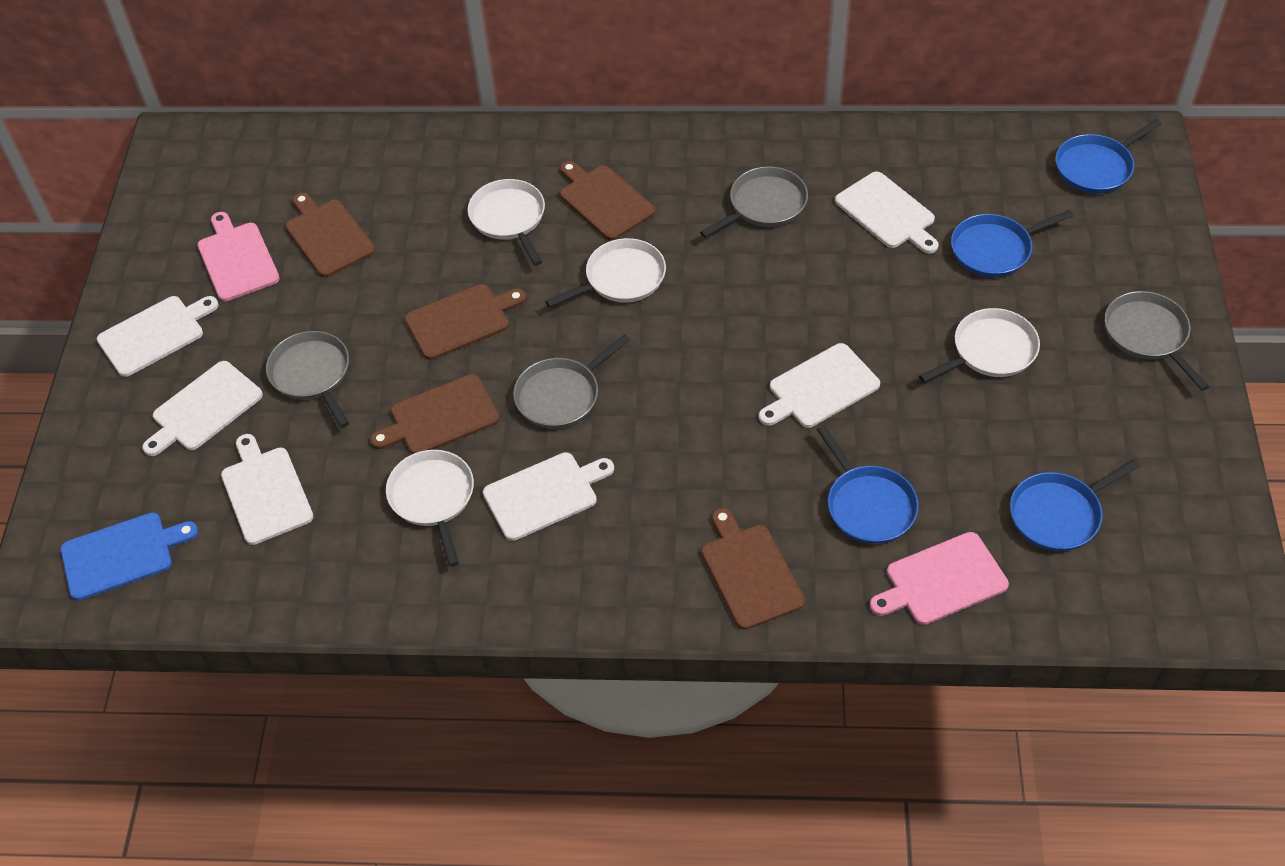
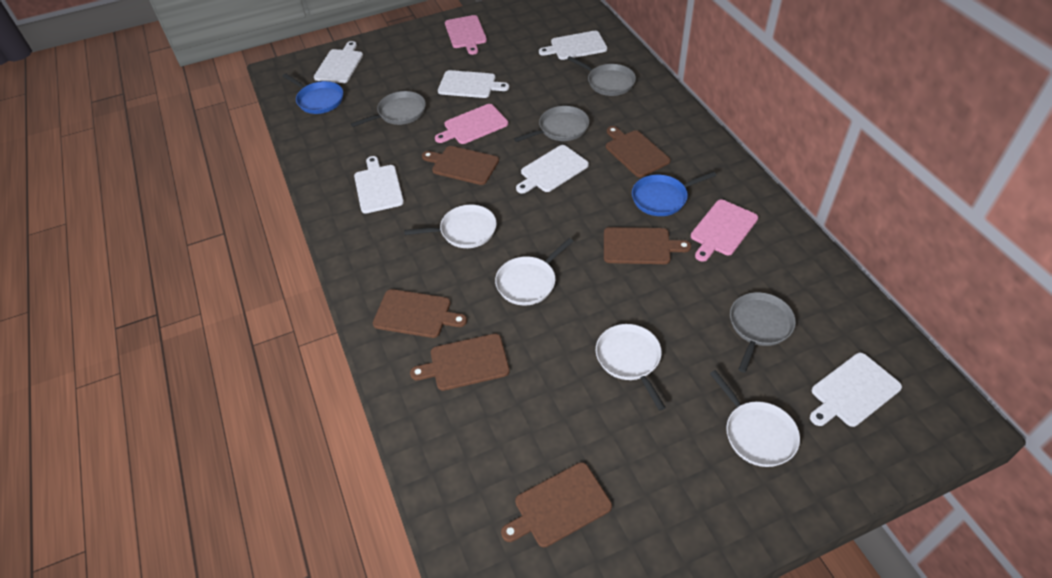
blue cutting board: 1 -> 0
blue pan: 4 -> 2
brown cutting board: 5 -> 6
pink cutting board: 2 -> 3

